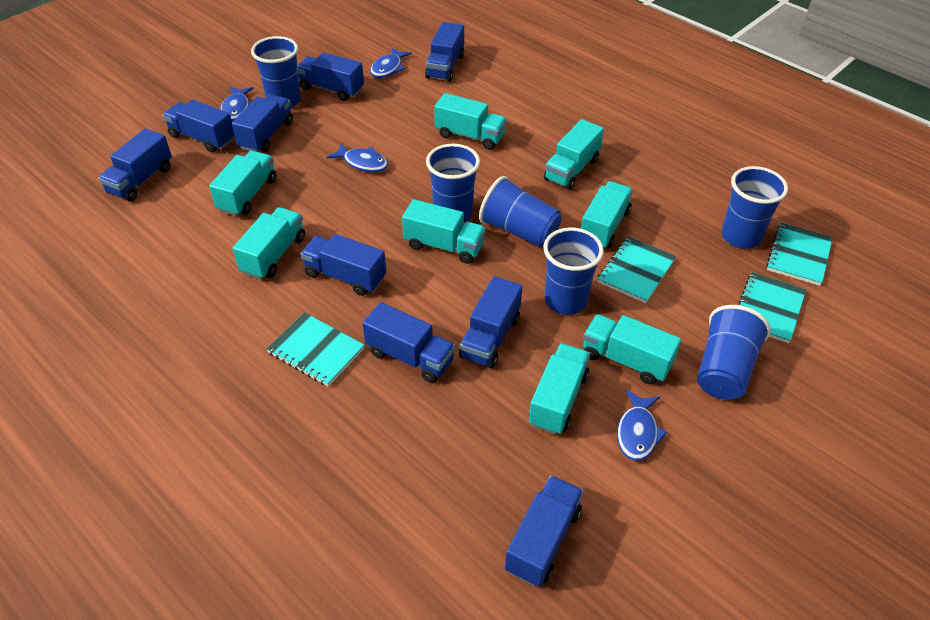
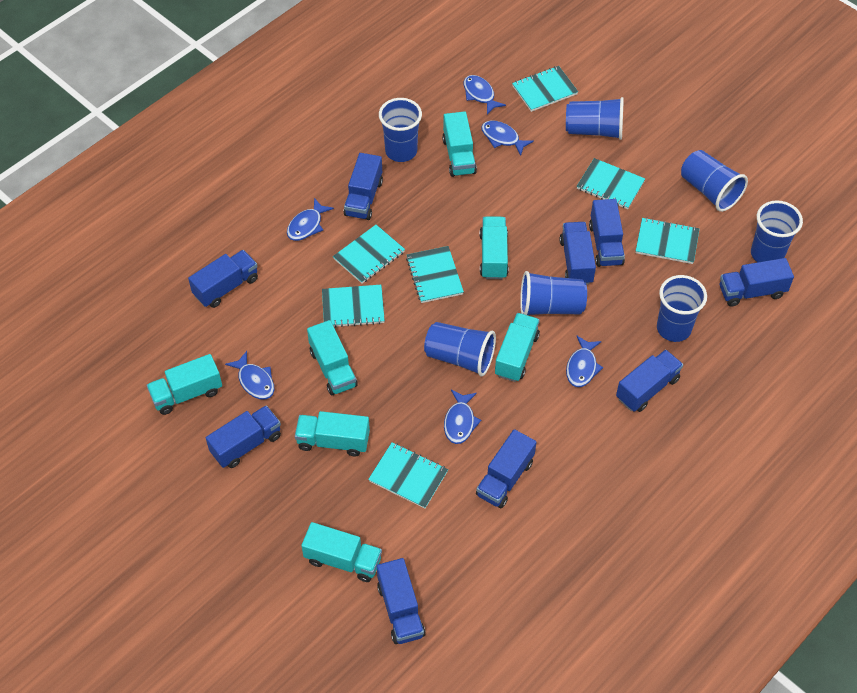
blue cup: 6 -> 7
blue fish: 4 -> 6
turquoise notebook: 4 -> 7
turquoise truck: 8 -> 7

